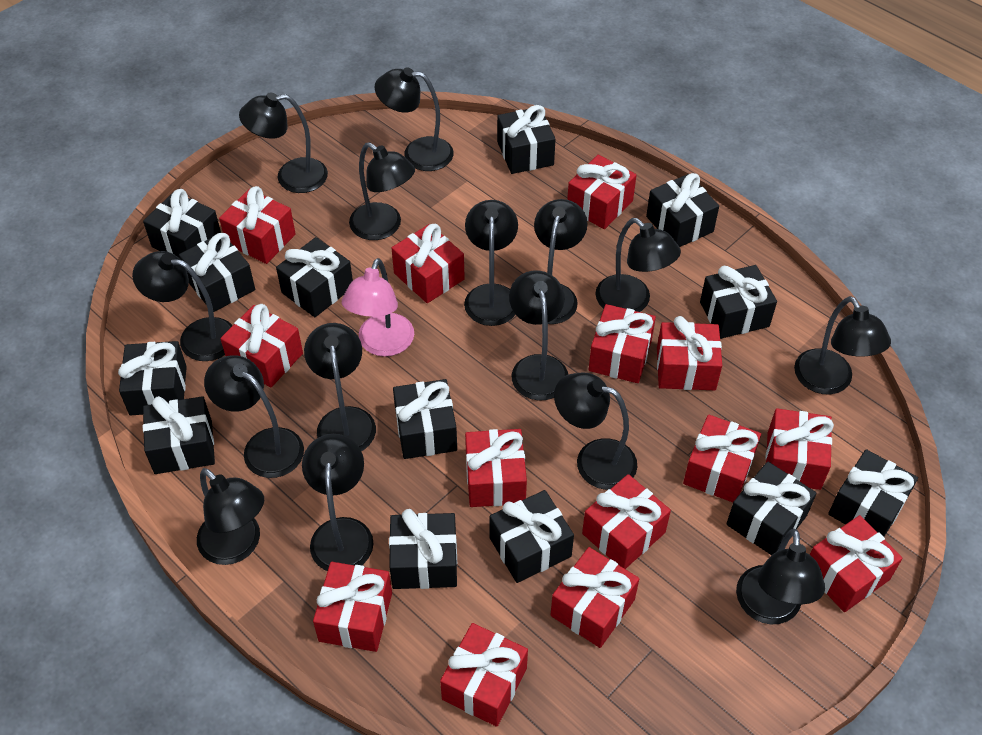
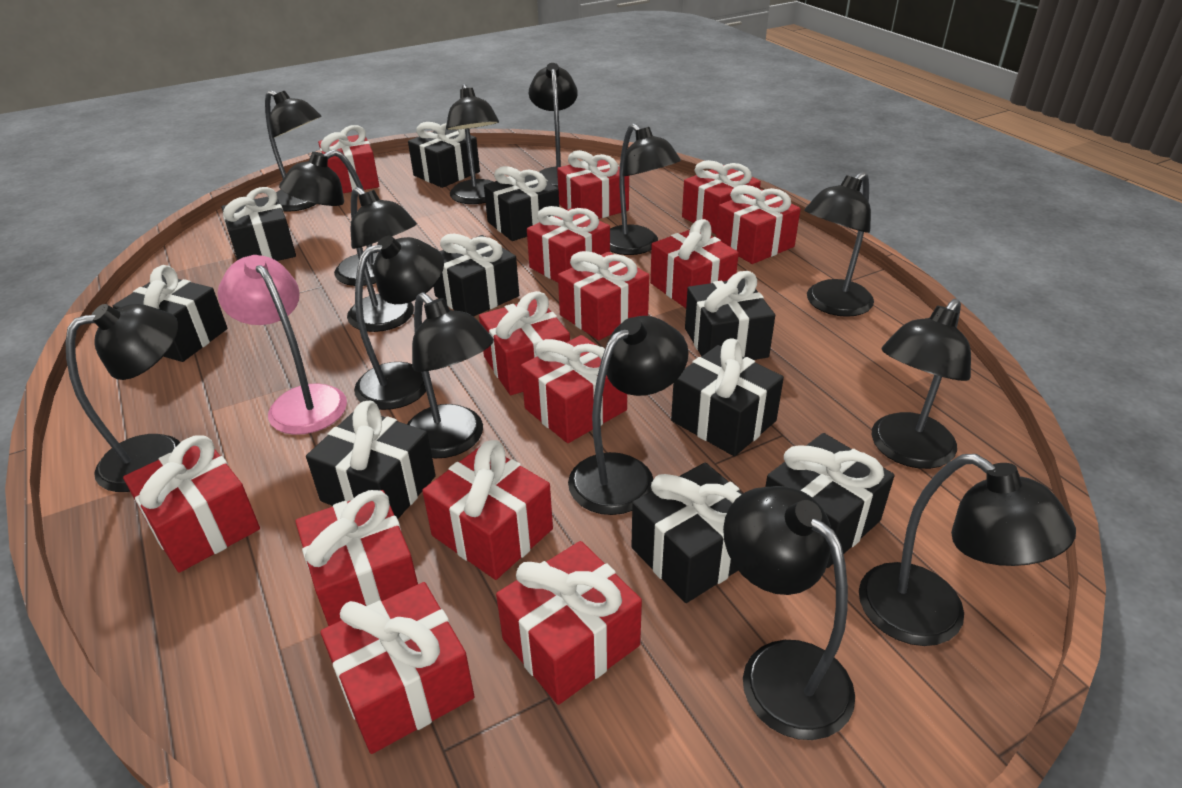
black gift: 13 -> 10
black lamp: 15 -> 14

